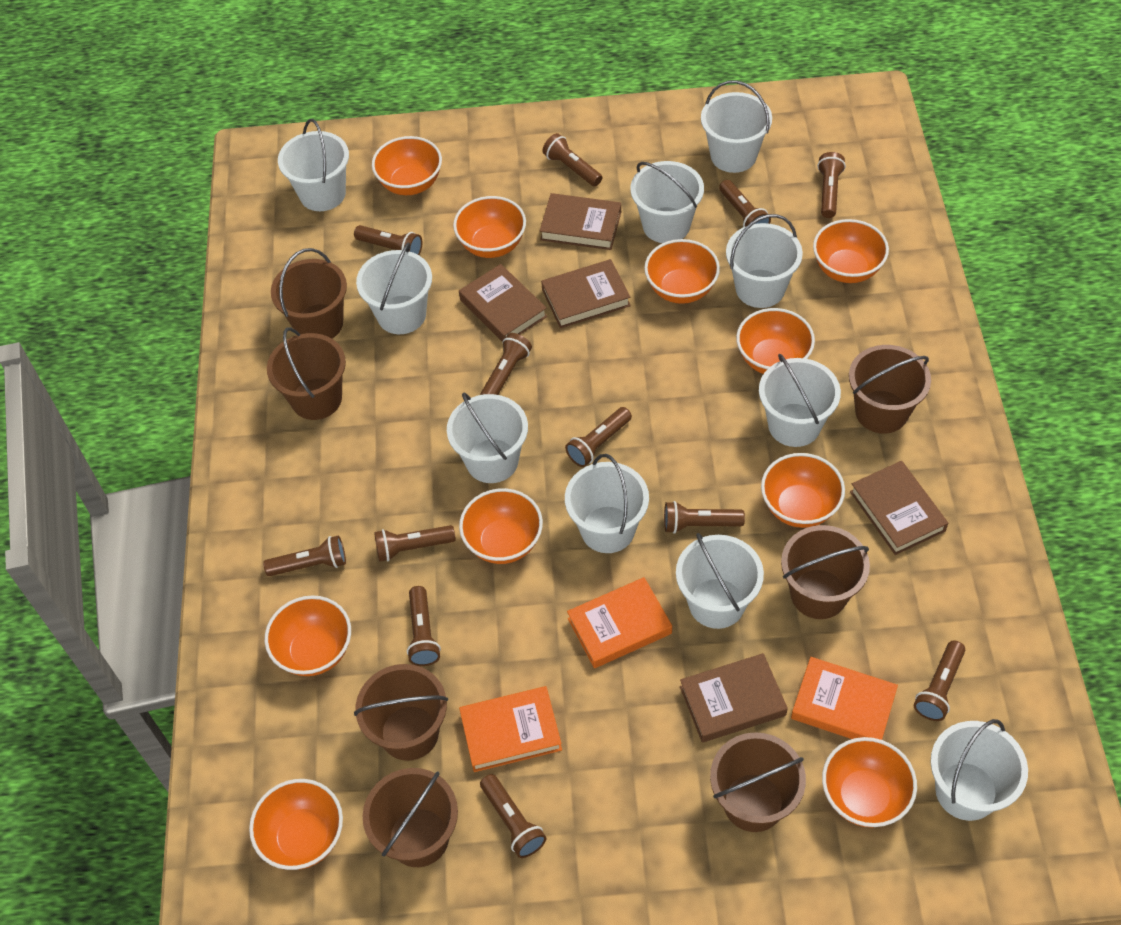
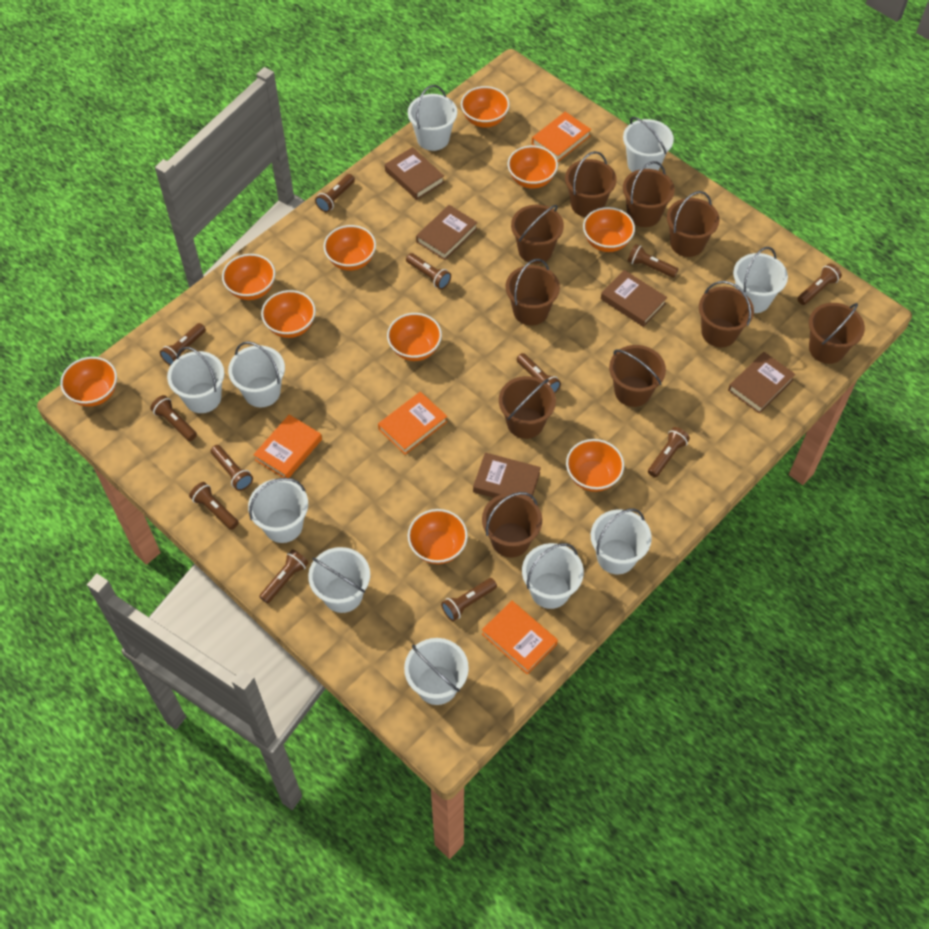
brown bucket: 7 -> 10
orange book: 3 -> 4

